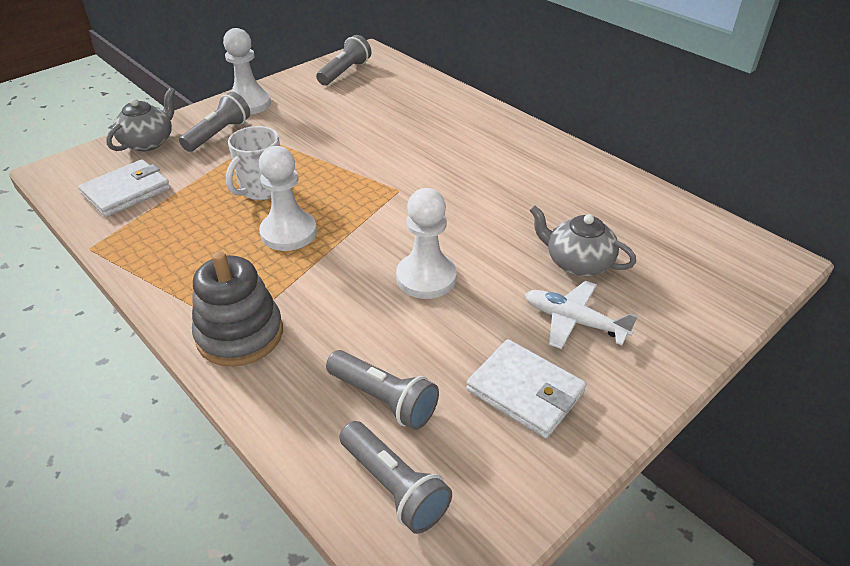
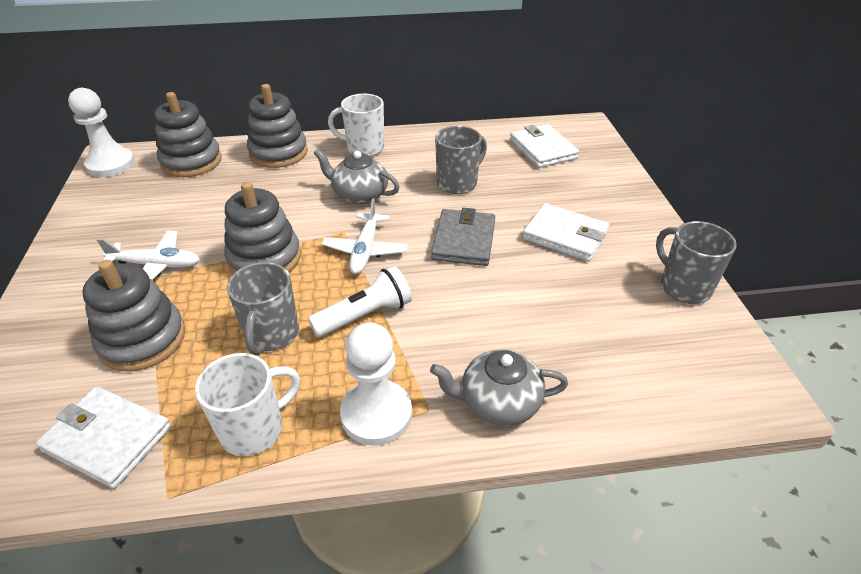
grey flashlight: 4 -> 0
grey mug: 0 -> 3
grey stacking toy: 1 -> 4
grey wallet: 0 -> 1
white flashlight: 0 -> 1
white mug: 1 -> 2
white pawn: 3 -> 2
white plane: 1 -> 2
white wallet: 2 -> 3

